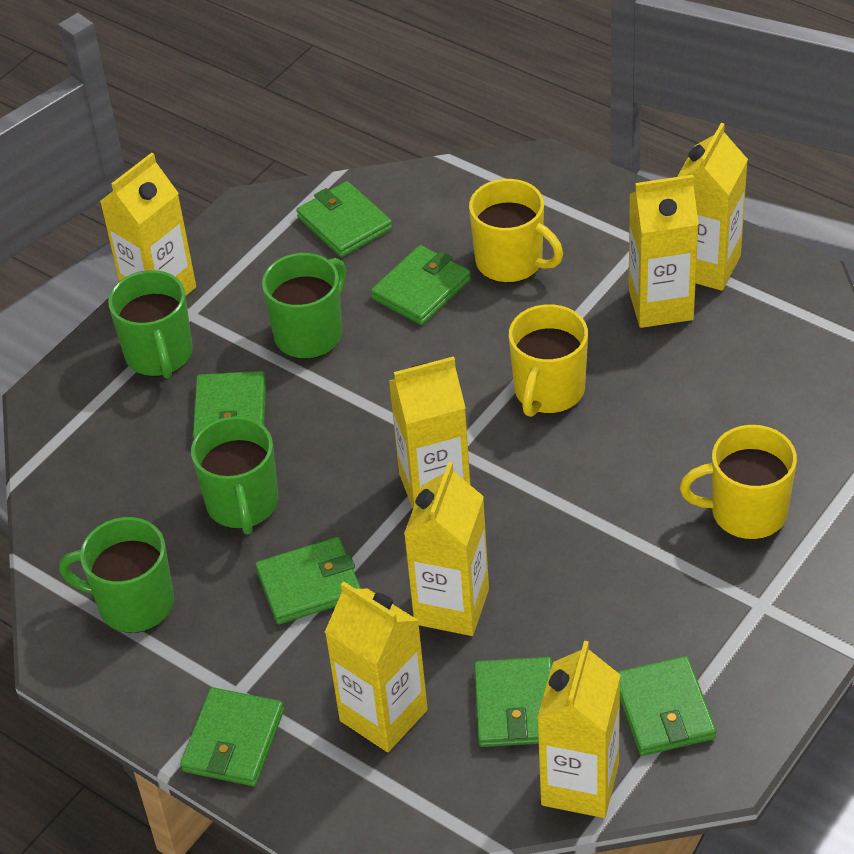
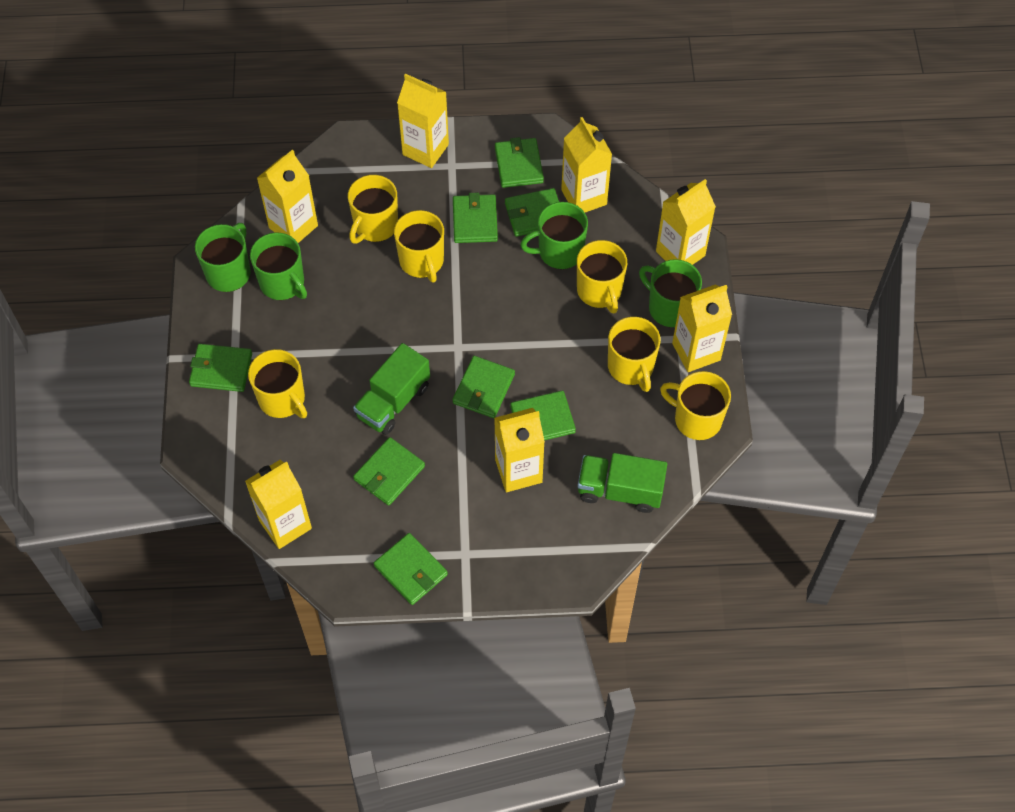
green truck: 0 -> 2
green wallet: 7 -> 8
yellow mug: 3 -> 6

